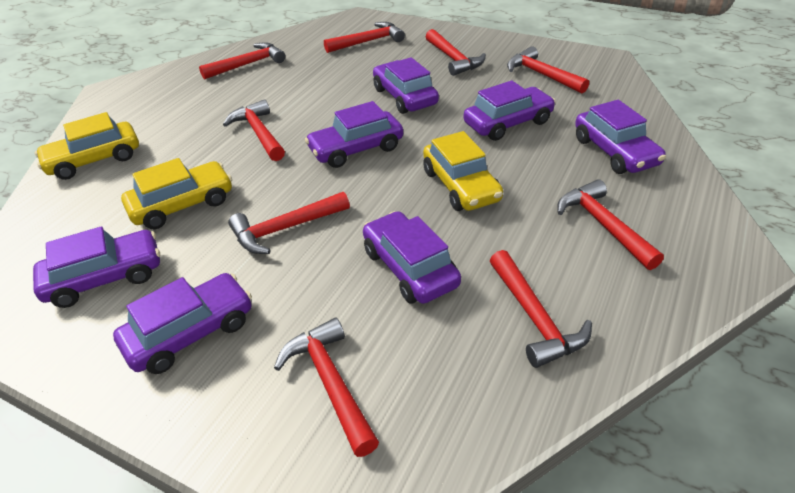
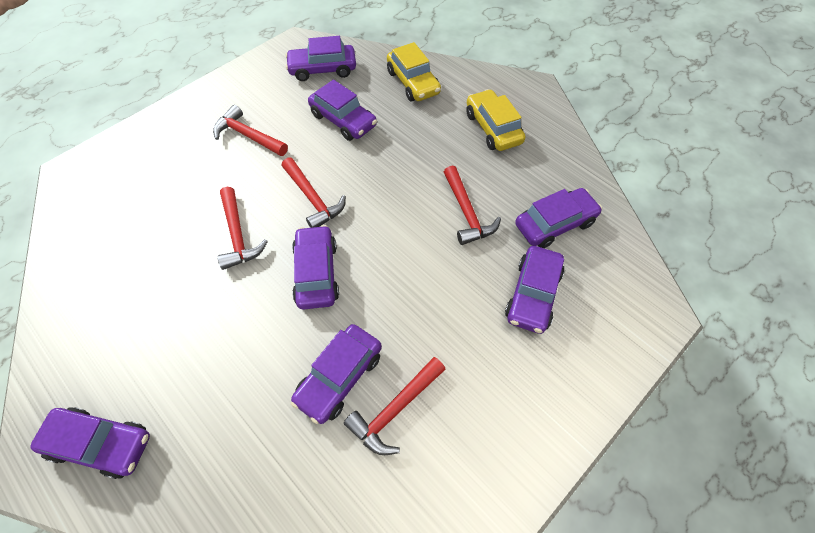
red hammer: 9 -> 5
yellow car: 3 -> 2

